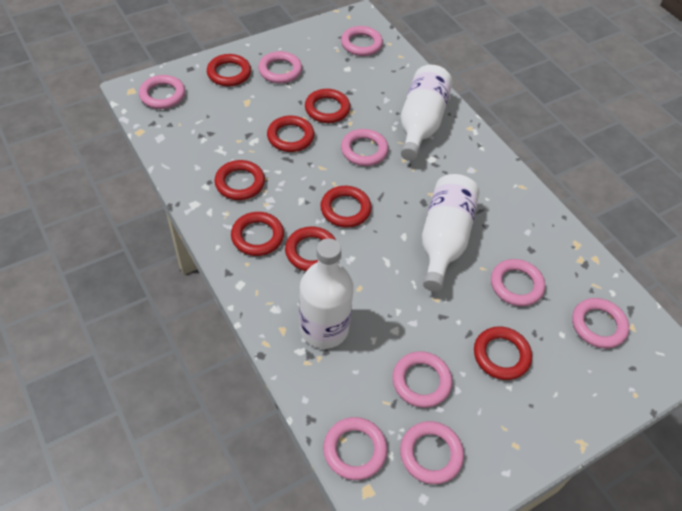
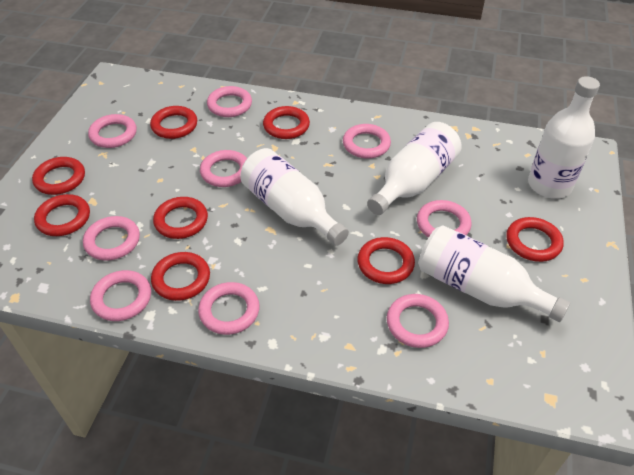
white bottle: 3 -> 4

